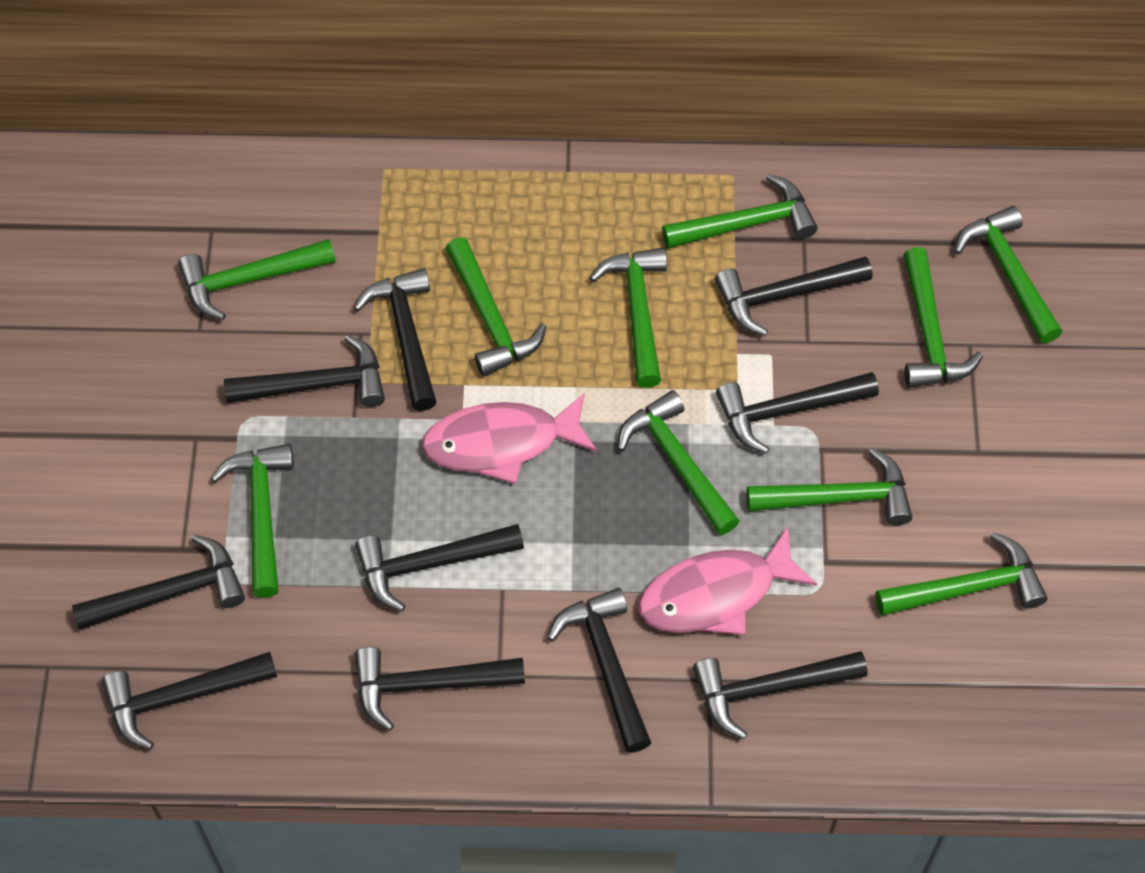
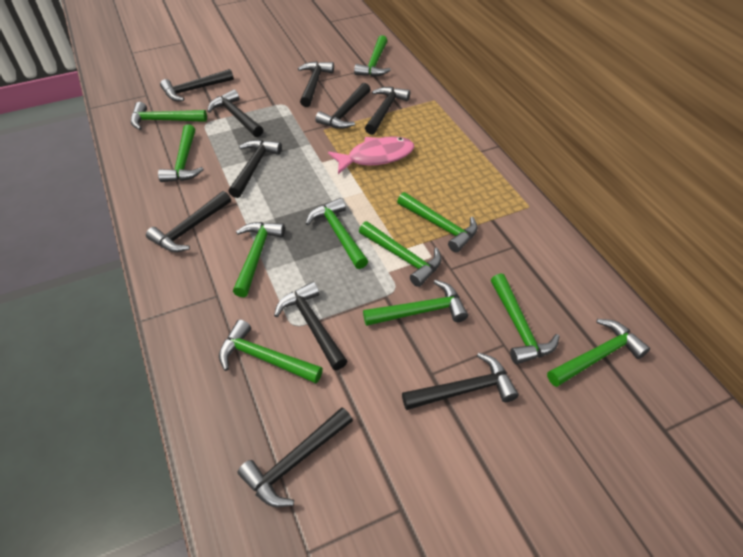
green hammer: 10 -> 11
pink fish: 2 -> 1

